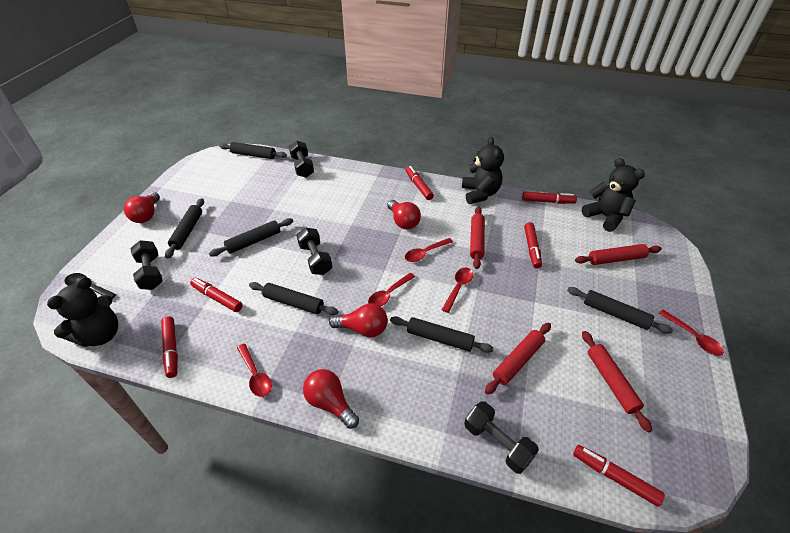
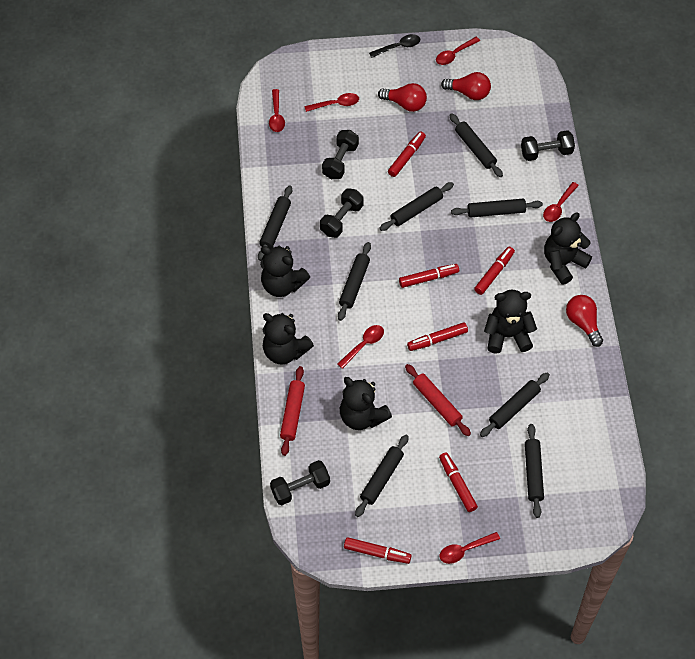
black rolling pin: 6 -> 8
black teddy bear: 3 -> 5
red light bulb: 4 -> 3
red rolling pin: 4 -> 2
red spoon: 5 -> 6

